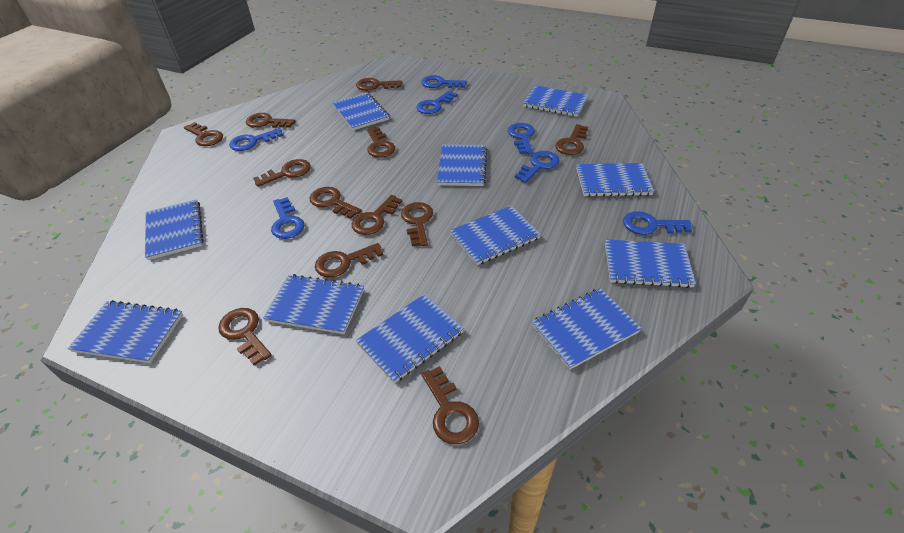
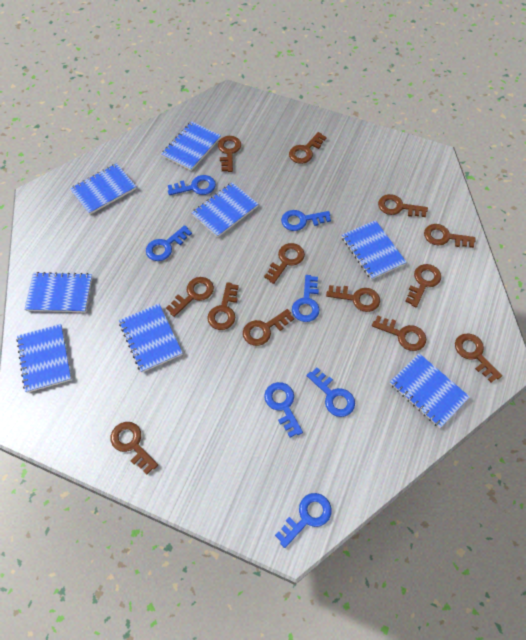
blue notebook: 11 -> 8
brown key: 12 -> 13

